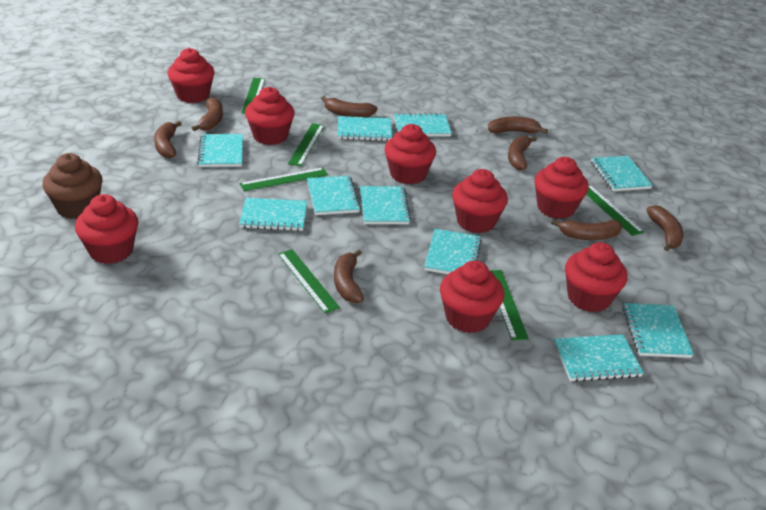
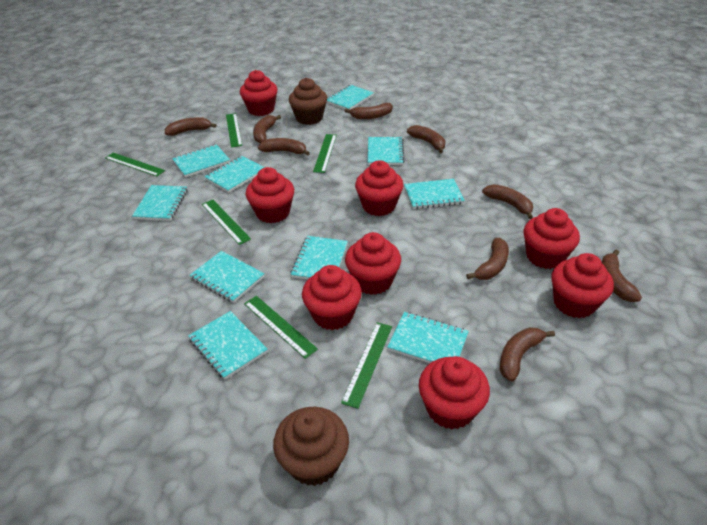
brown banana: 8 -> 9
brown cupcake: 1 -> 2

